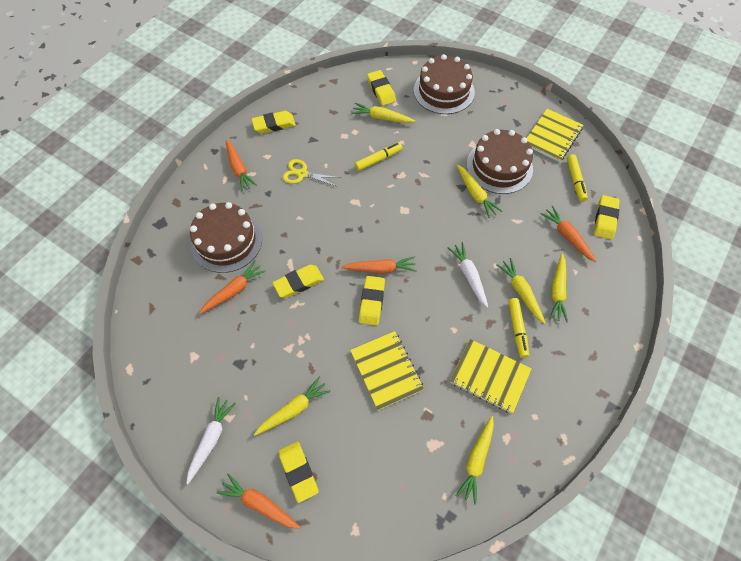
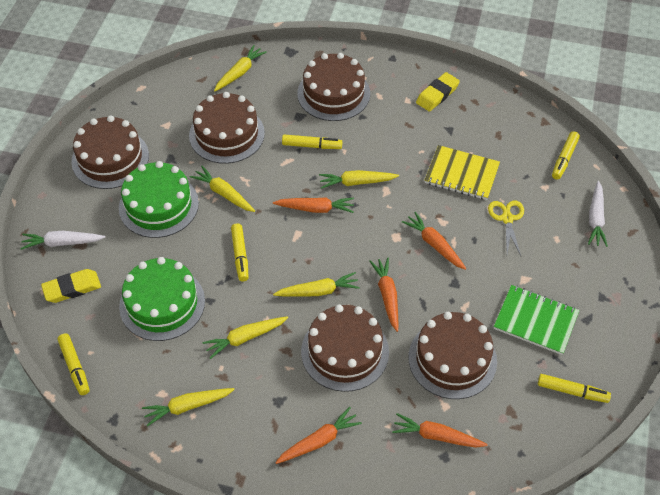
brown cake: 3 -> 5
green cake: 0 -> 2
green notebook: 0 -> 1
yellow eraser: 6 -> 2
yellow marker: 3 -> 5
yellow notebook: 3 -> 1

